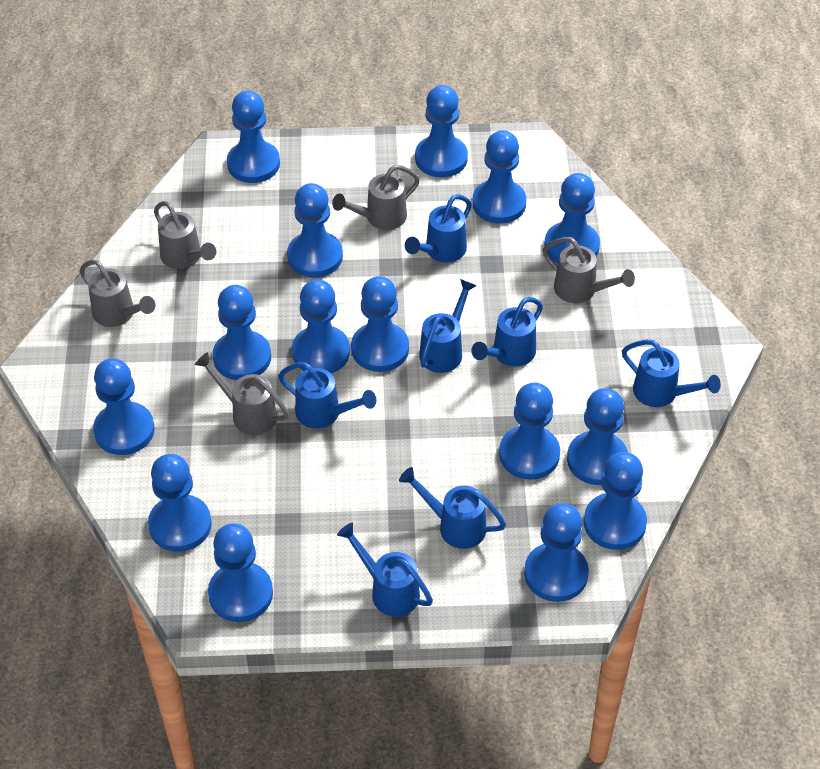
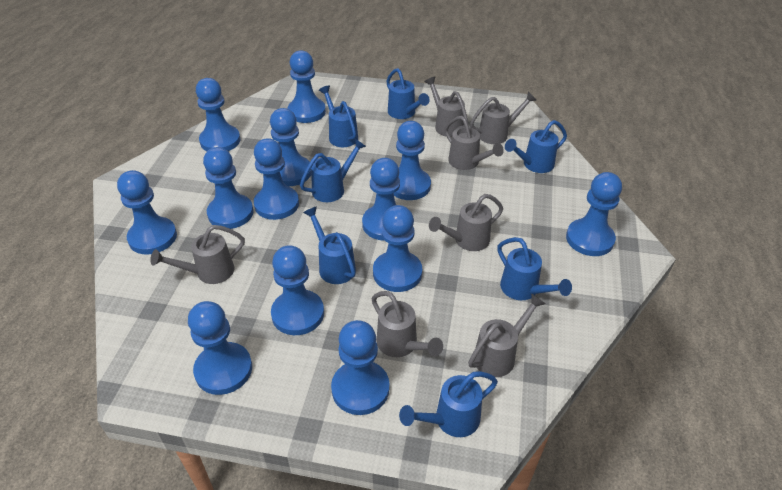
blue pawn: 15 -> 13
grey watering can: 5 -> 7

